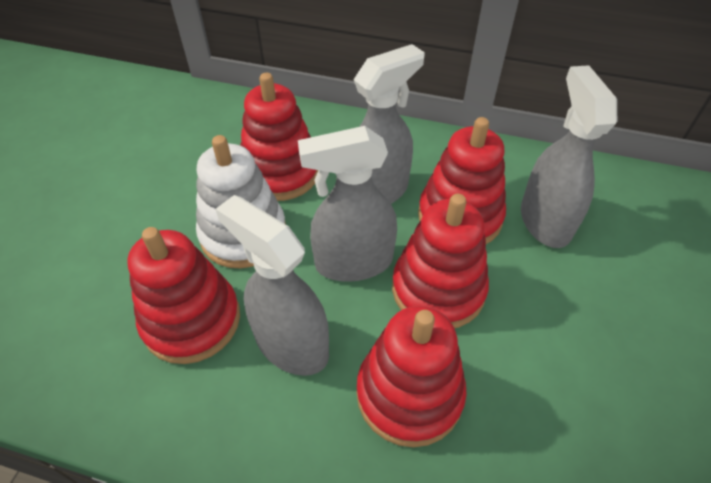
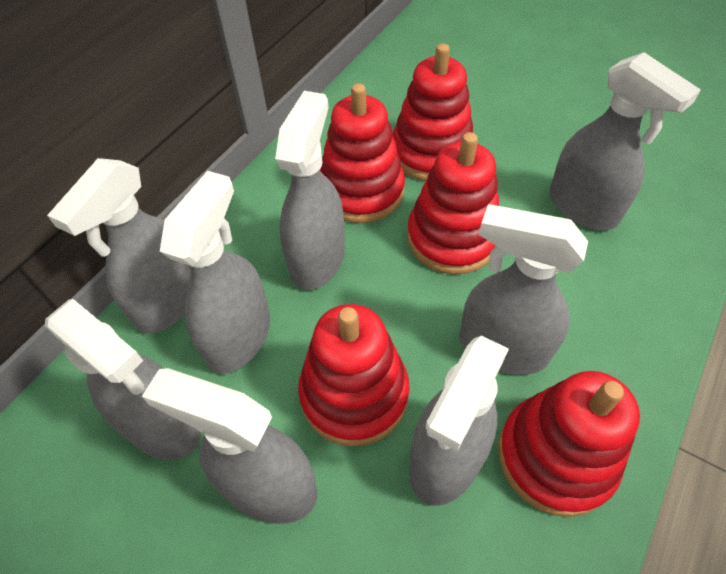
grey spray bottle: 4 -> 8
white stacking toy: 1 -> 0

